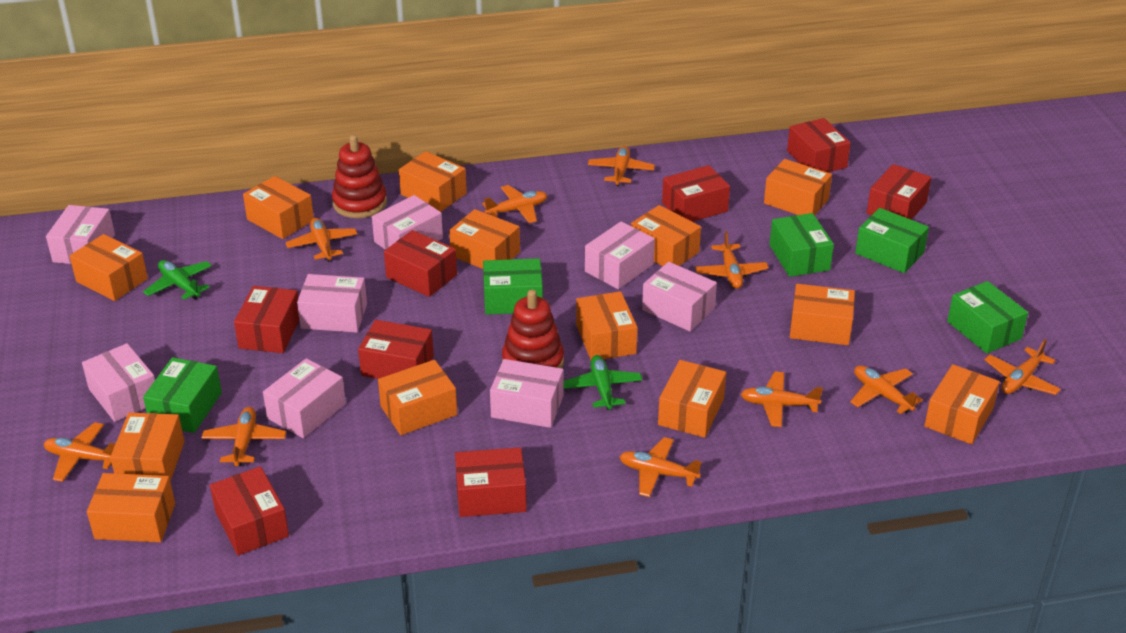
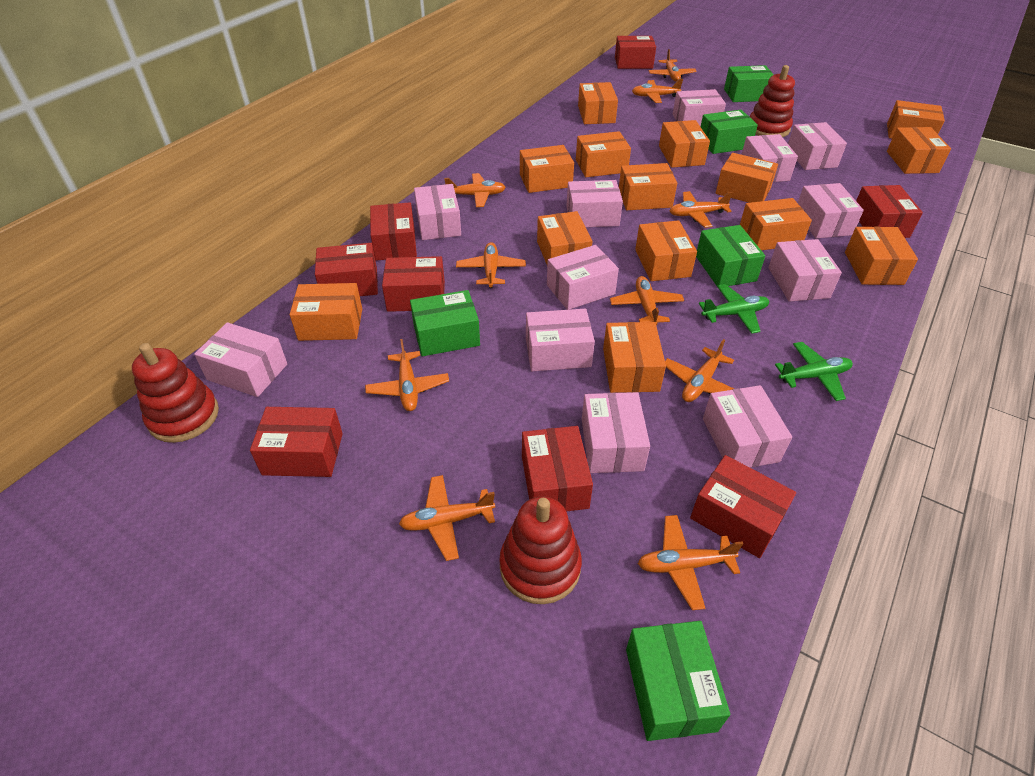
orange box: 13 -> 14
pink box: 8 -> 12
red stacking toy: 2 -> 3

